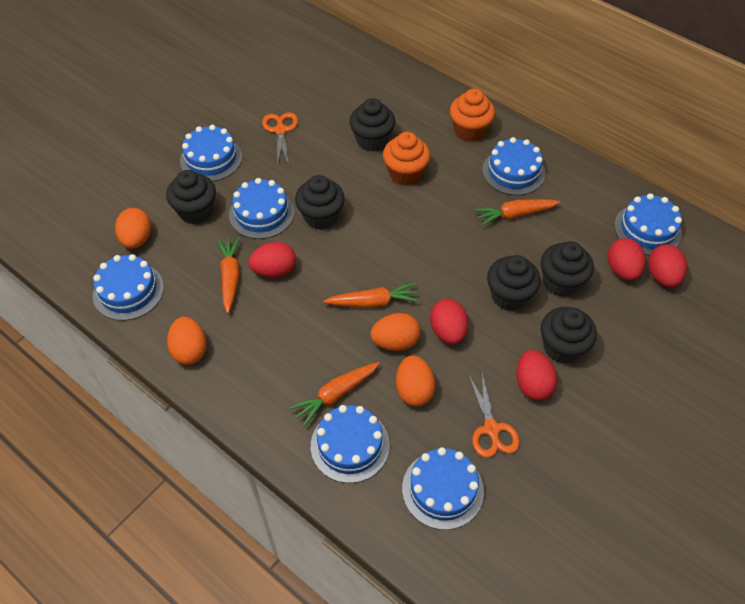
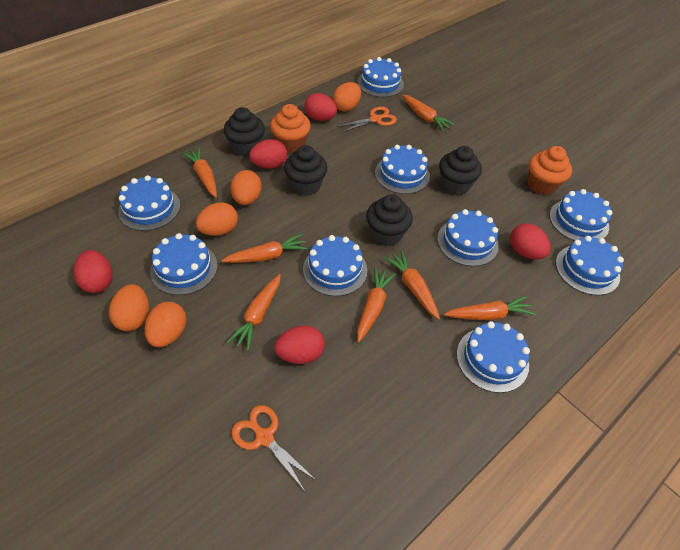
black cupcake: 6 -> 4
blue cake: 7 -> 9
orange carrot: 4 -> 7
orange egg: 4 -> 5

